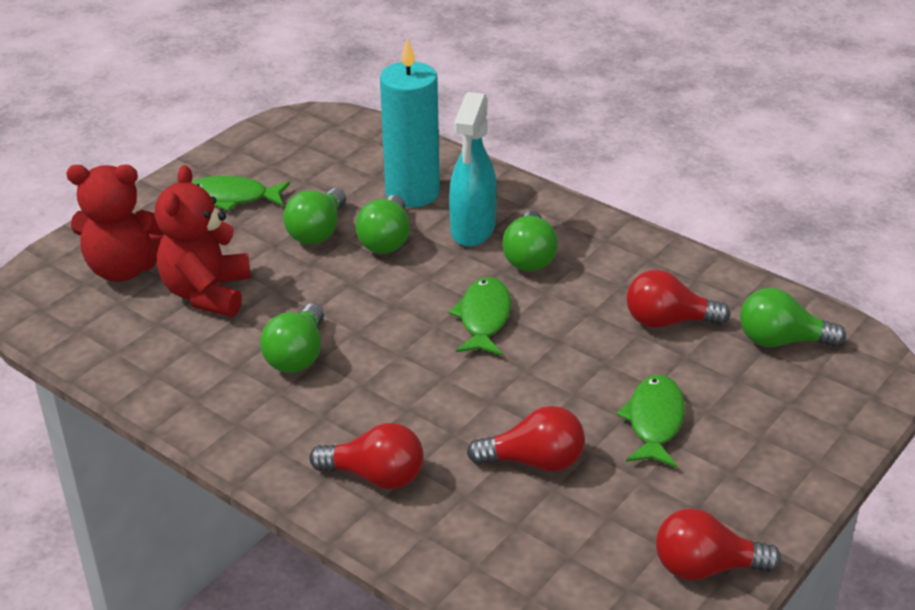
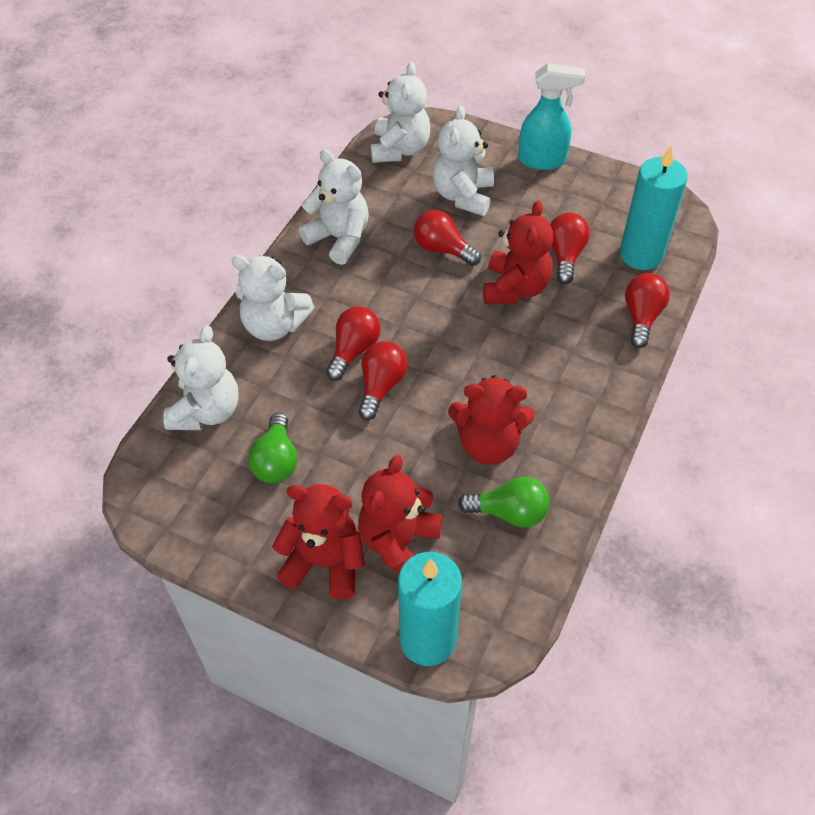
green fish: 3 -> 0
green light bulb: 5 -> 2
red light bulb: 4 -> 5
red teddy bear: 2 -> 4
turquoise candle: 1 -> 2
white teddy bear: 0 -> 5

